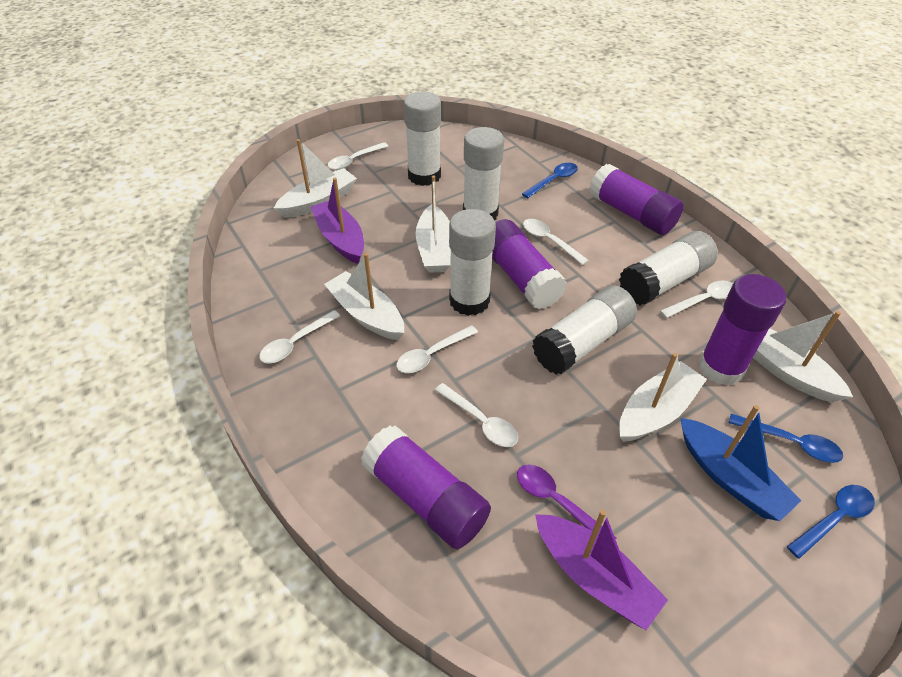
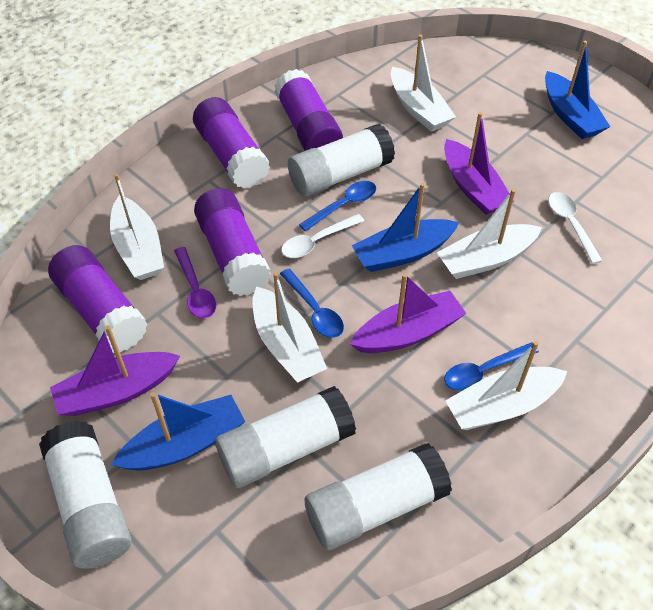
blue boat: 1 -> 3
purple boat: 2 -> 3
white glue stick: 5 -> 4
white spoon: 6 -> 2

